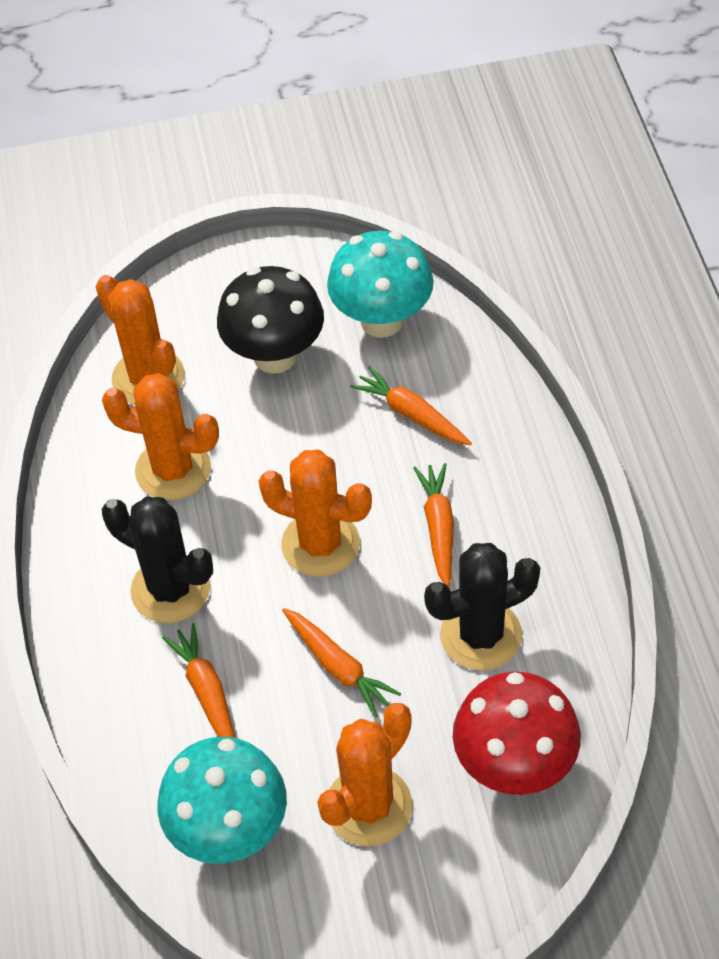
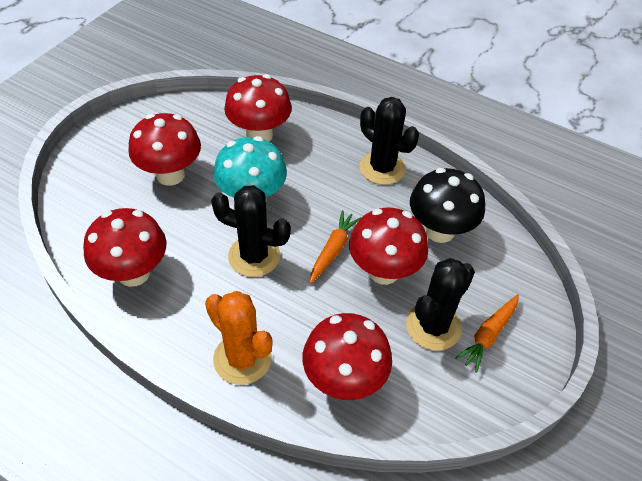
black cactus: 2 -> 3
orange cactus: 4 -> 1
orange carrot: 4 -> 2
red mushroom: 1 -> 5
turquoise mushroom: 2 -> 1

